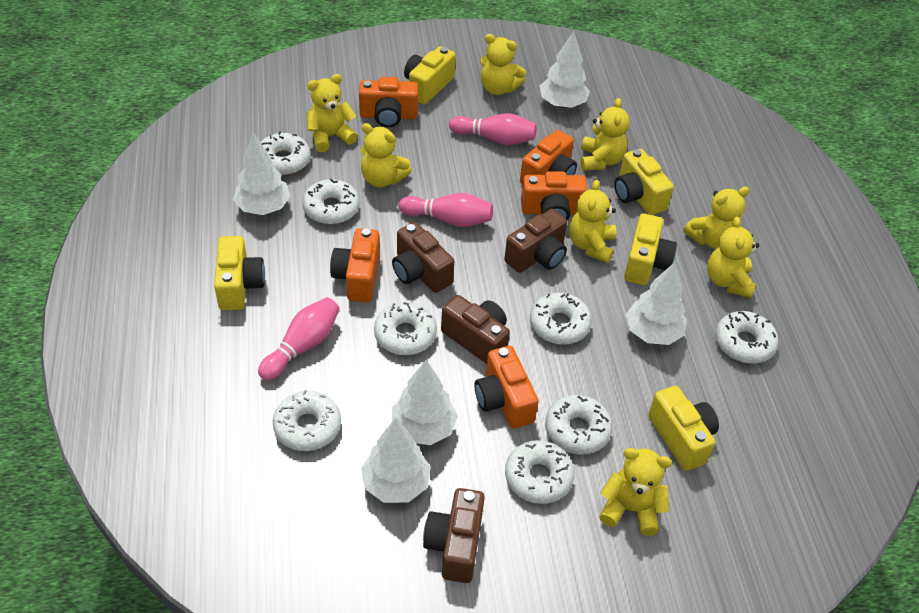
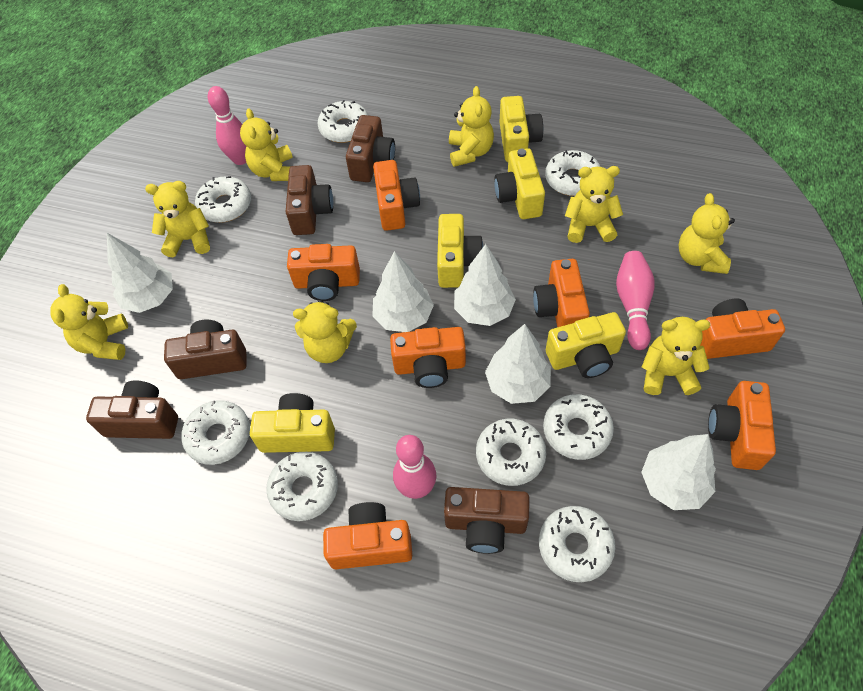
brown camera: 4 -> 5
orange camera: 5 -> 7

